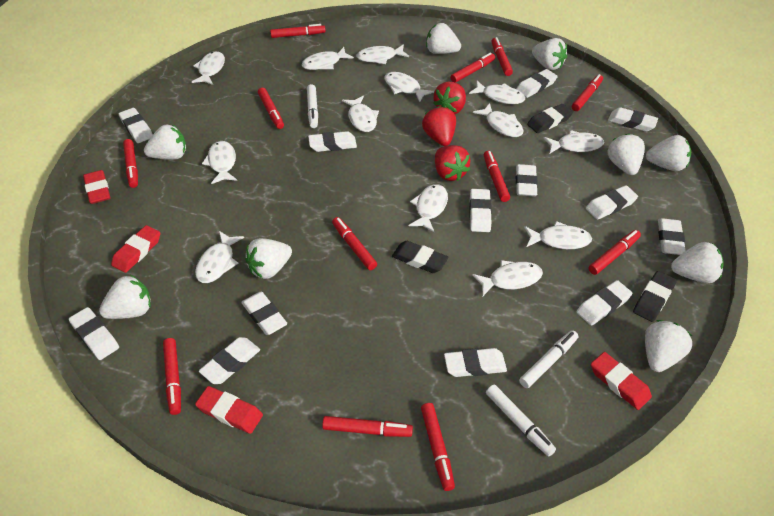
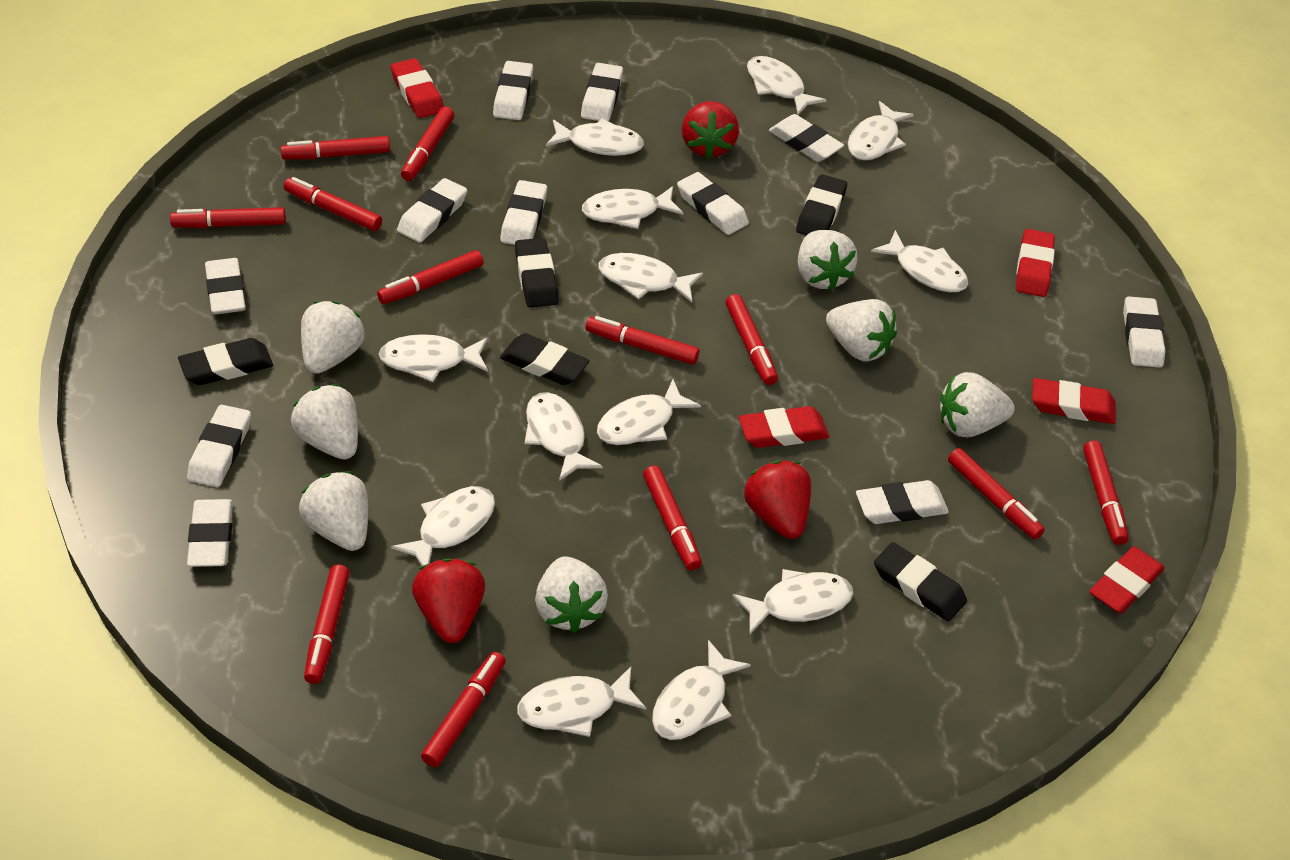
black eraser: 3 -> 5
red eraser: 4 -> 5
white eraser: 13 -> 11
white marker: 3 -> 0
white strawberry: 9 -> 7

